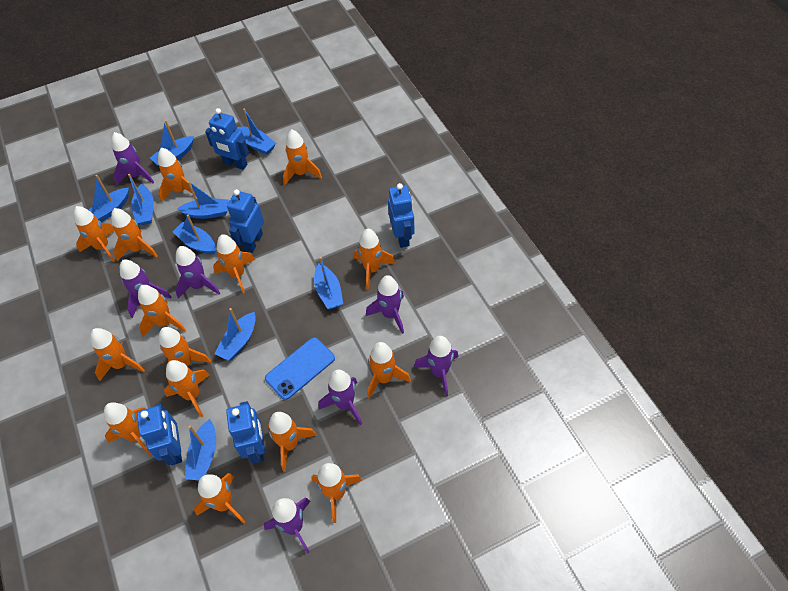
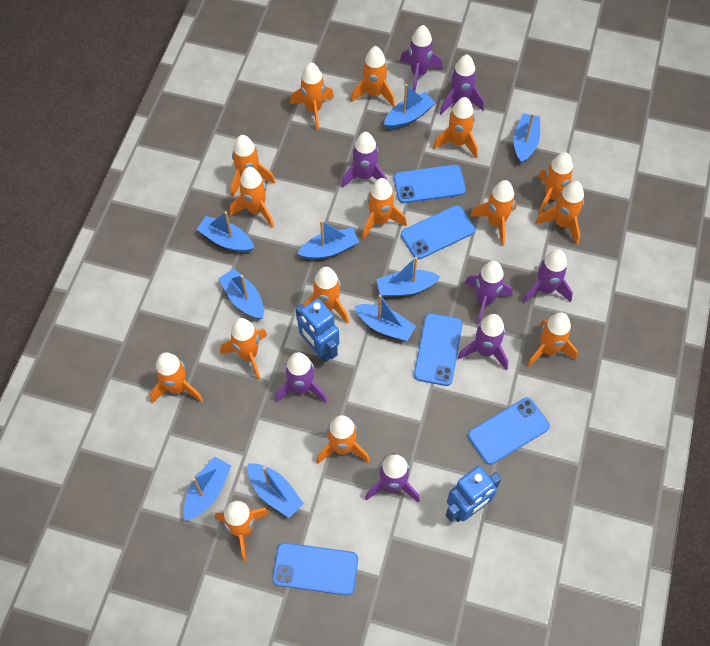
blue phone: 1 -> 5
blue robot: 5 -> 2
purple rocket: 7 -> 8

